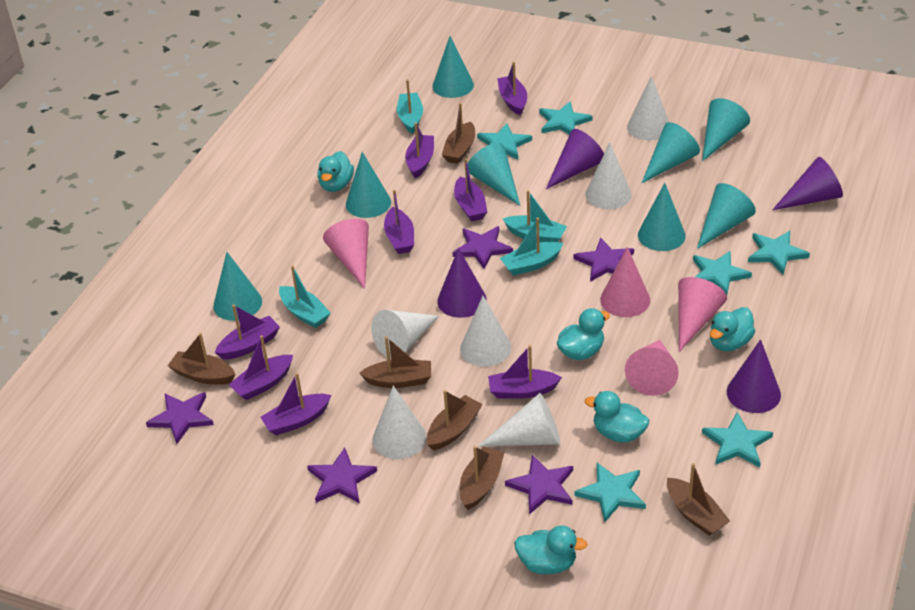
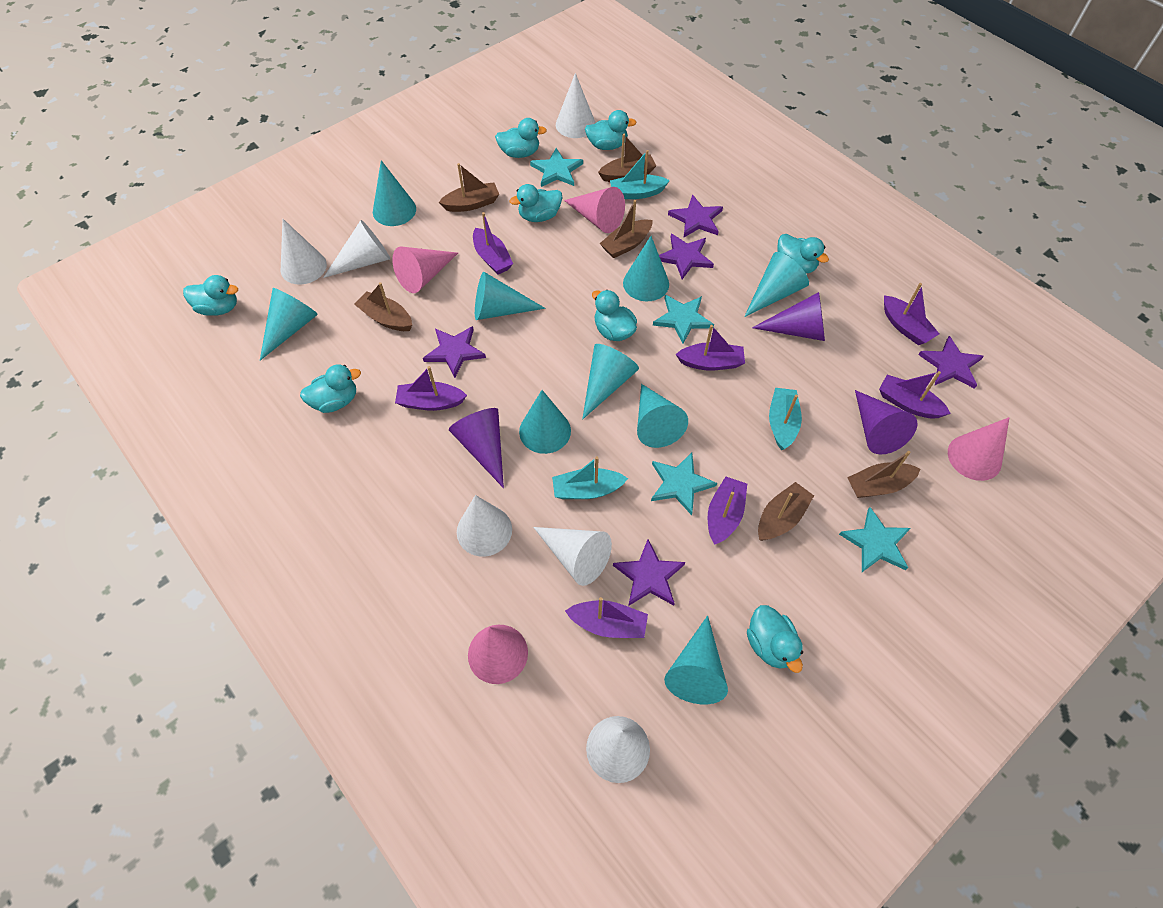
purple boat: 8 -> 7
purple cone: 4 -> 3
turquoise boat: 4 -> 3
turquoise cone: 8 -> 9
turquoise duck: 5 -> 8
turquoise star: 6 -> 4

